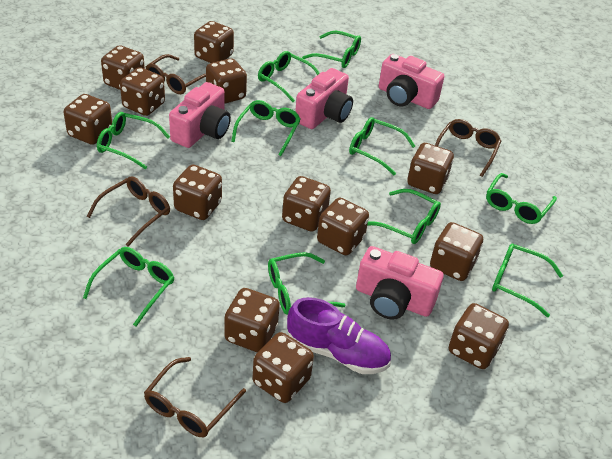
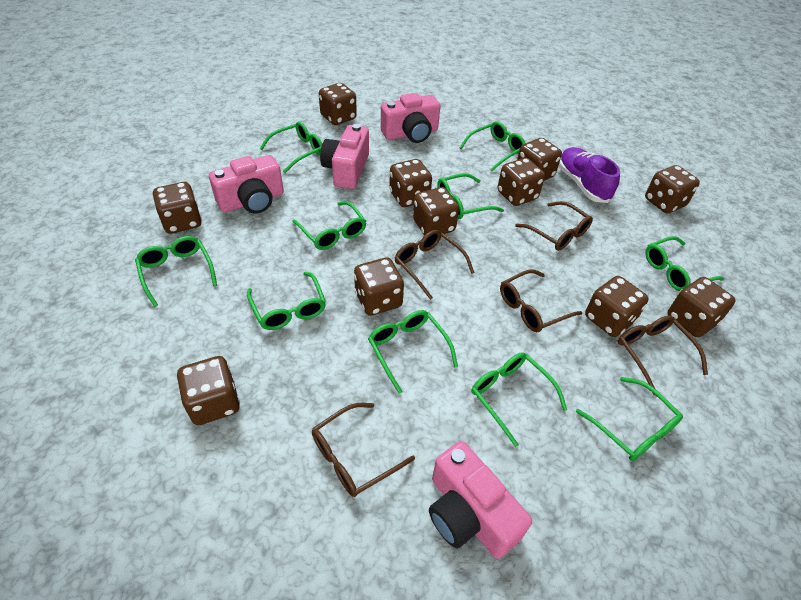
brown dice: 13 -> 11
brown glasses: 4 -> 5

